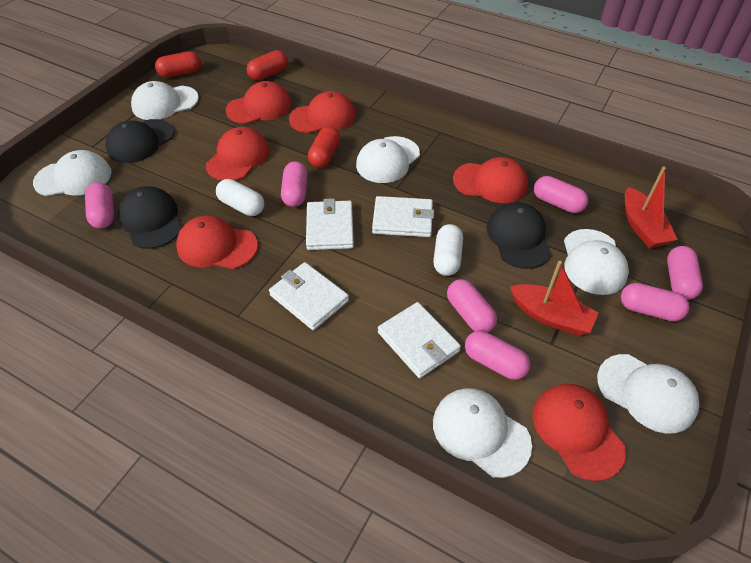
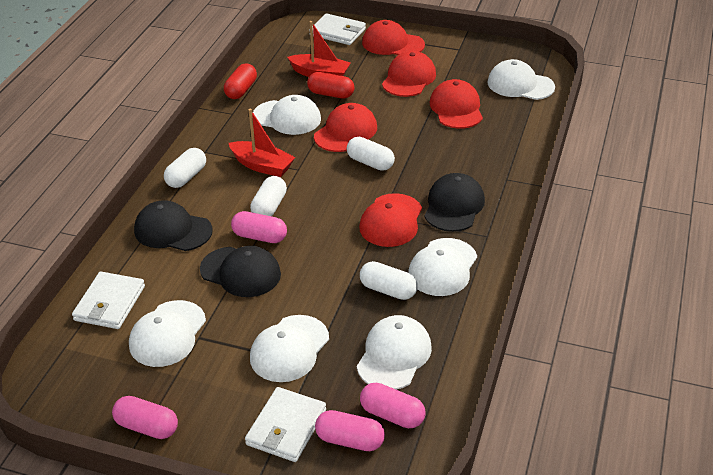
pink capsule: 7 -> 4
red cap: 6 -> 5
red capsule: 3 -> 2
white capsule: 2 -> 4
white wallet: 4 -> 3

